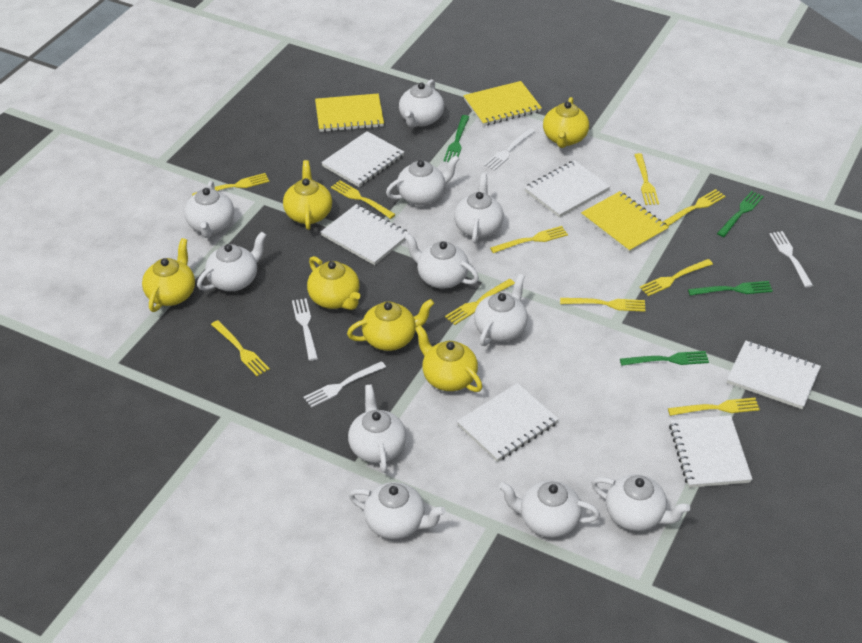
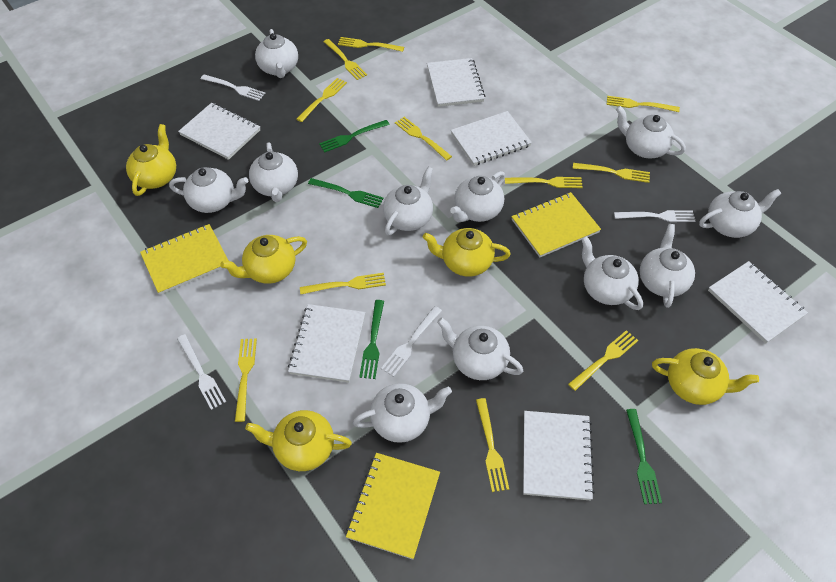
yellow fork: 10 -> 11
yellow teapot: 6 -> 5

